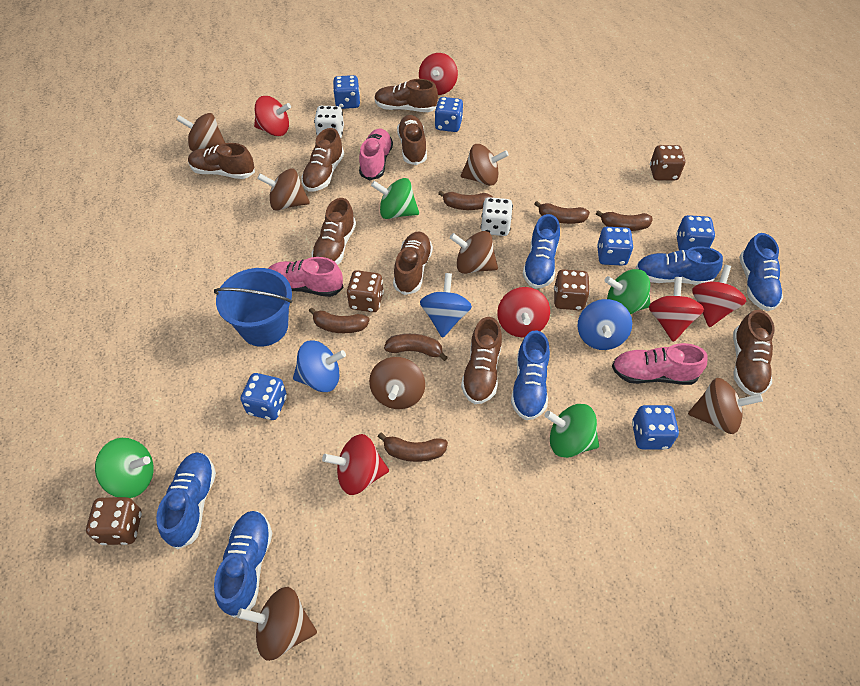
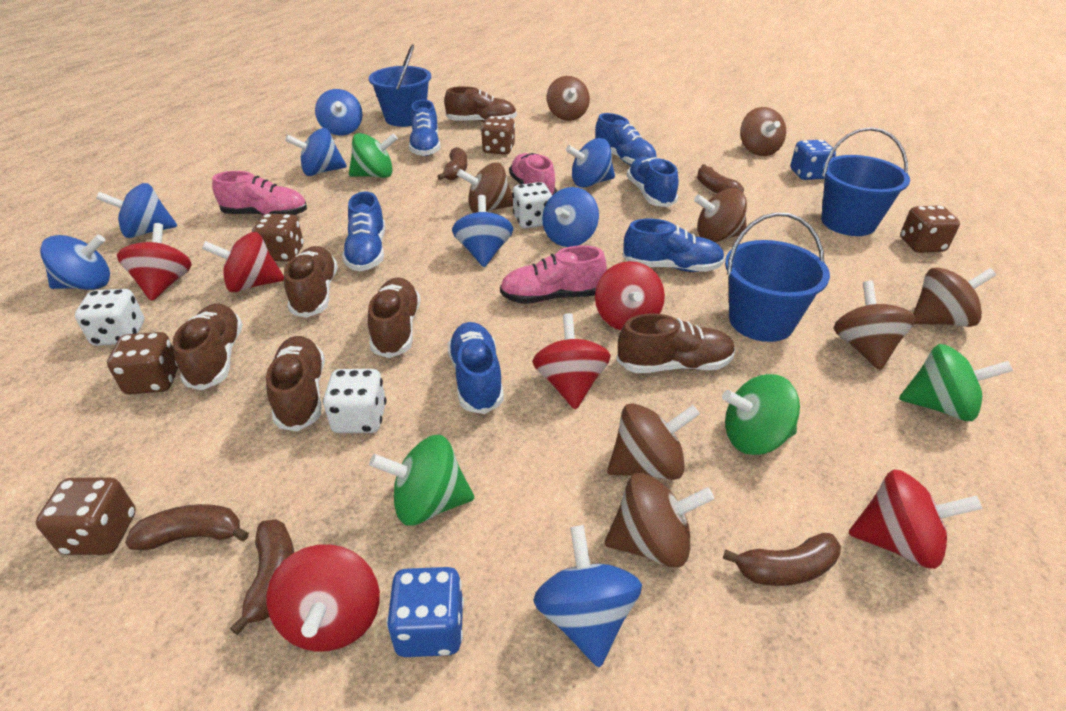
blue bucket: 1 -> 3
blue dice: 6 -> 2
blue spinning top: 3 -> 8
brown banana: 6 -> 5
brown dice: 4 -> 5
brown shoe: 8 -> 6
brown spinning top: 7 -> 8
white dice: 2 -> 3

